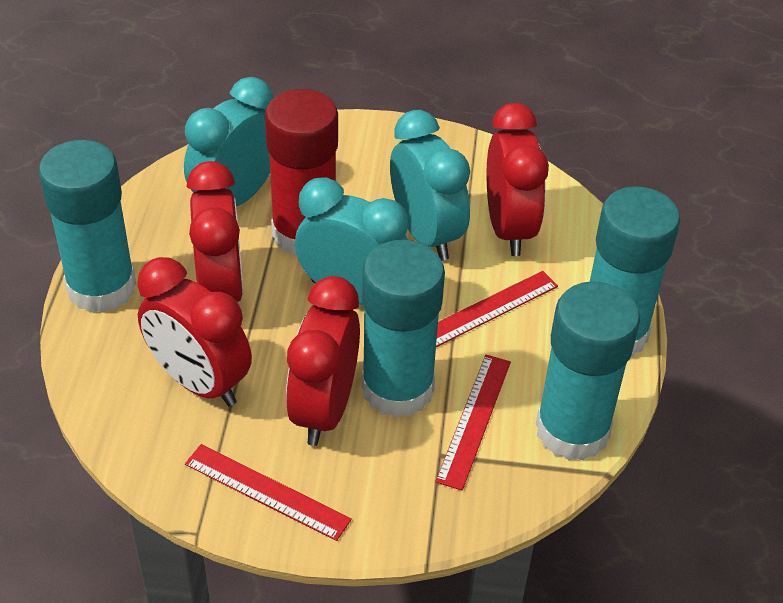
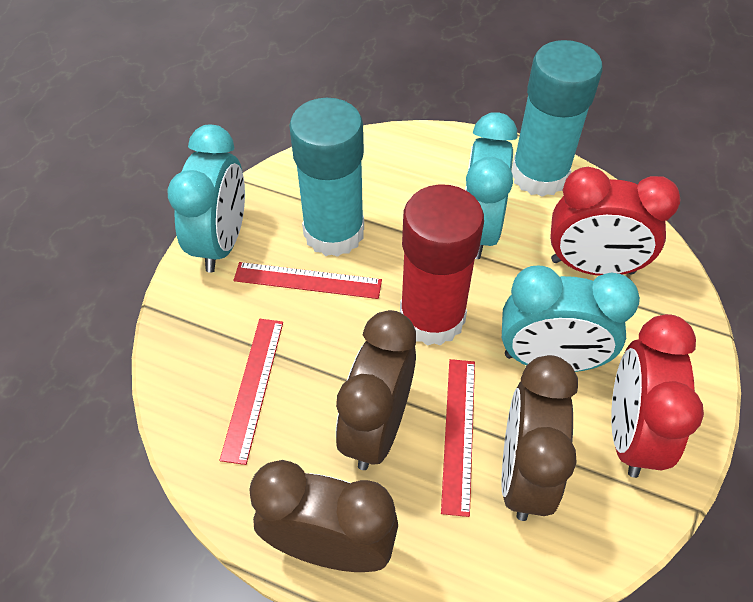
brown clock: 0 -> 3
red clock: 4 -> 2
turquoise glue stick: 4 -> 2

